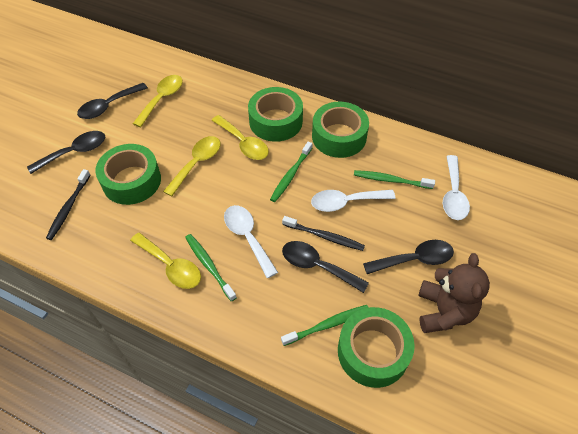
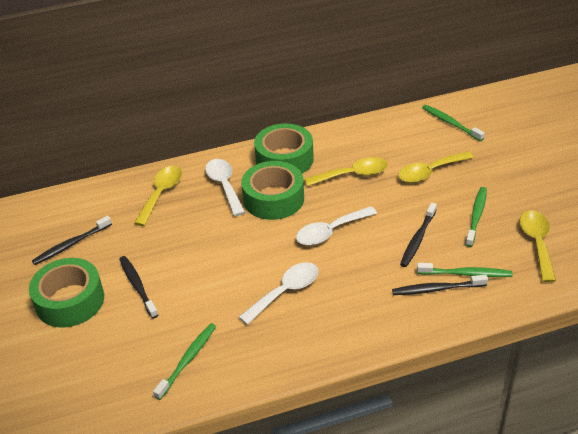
black spoon: 4 -> 0
black toothbrush: 2 -> 4
brown teddy bear: 1 -> 0
green tape: 4 -> 3

